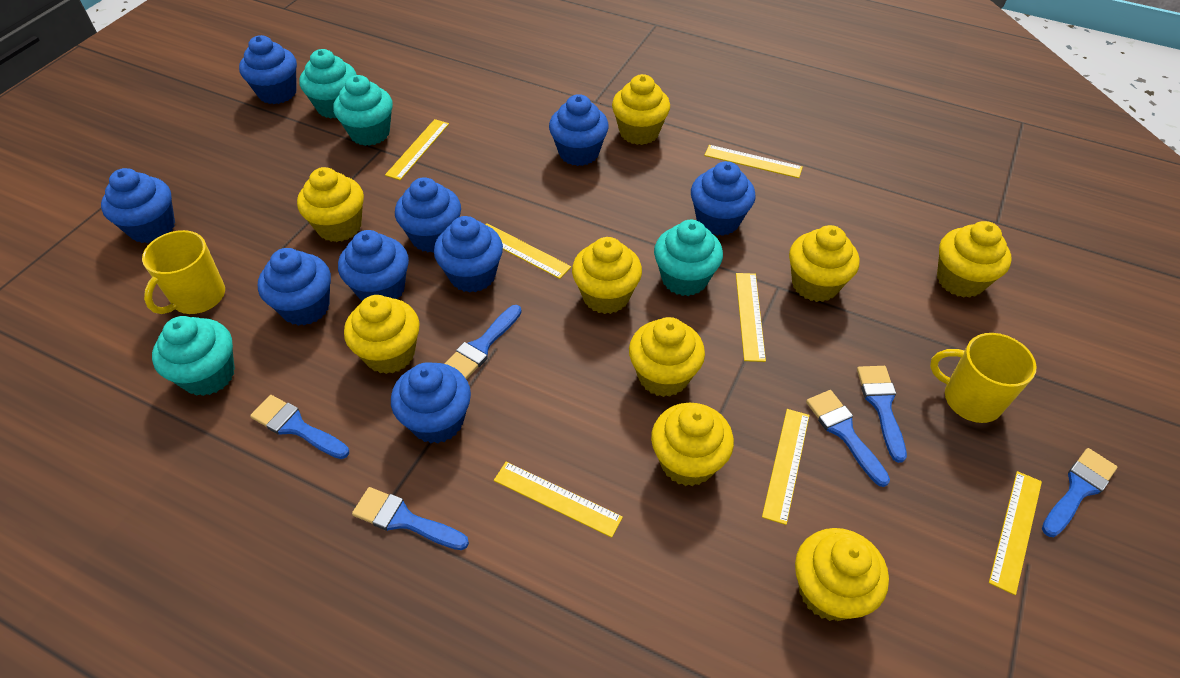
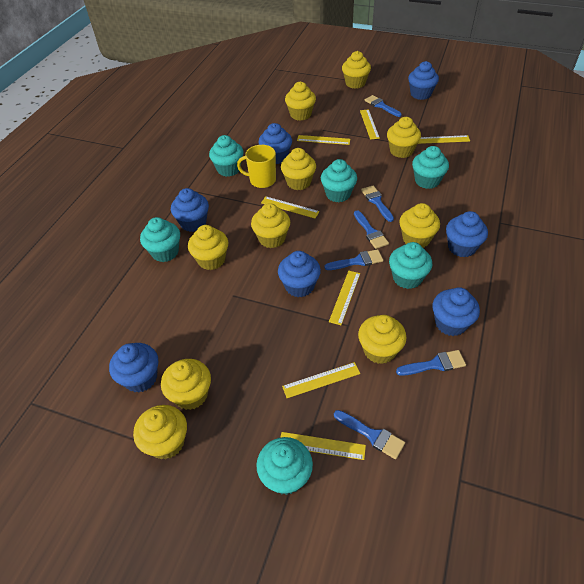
blue cupcake: 9 -> 7
turquoise cupcake: 4 -> 6
yellow cupcake: 9 -> 10
yellow mug: 2 -> 1

